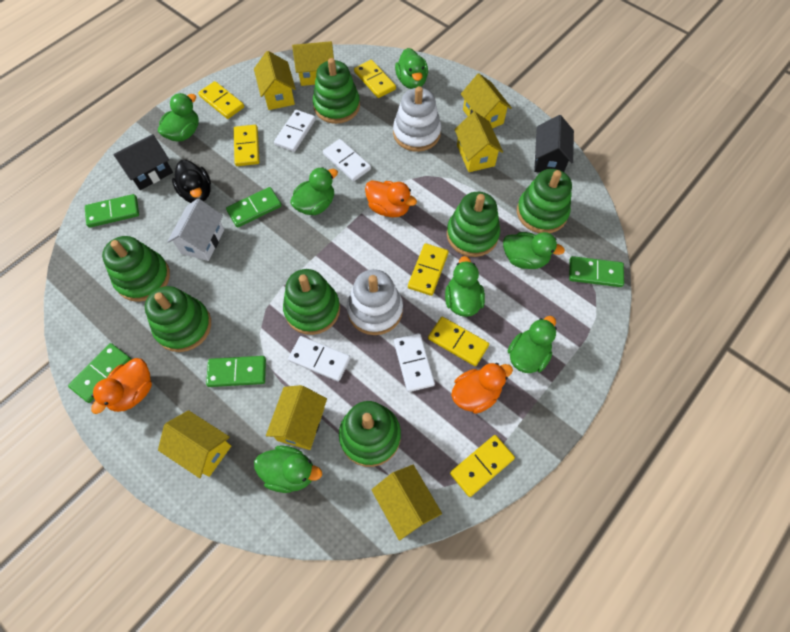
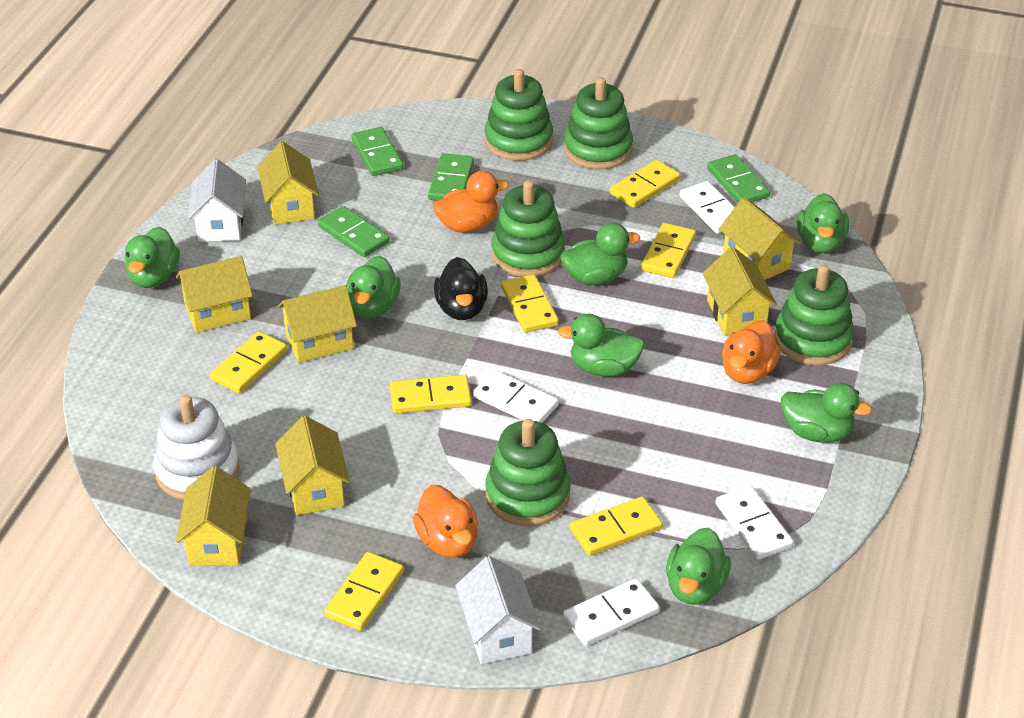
black house: 2 -> 0
green domino: 5 -> 4
green stacking toy: 7 -> 5
white house: 1 -> 2
white stacking toy: 2 -> 1
yellow domino: 6 -> 7

